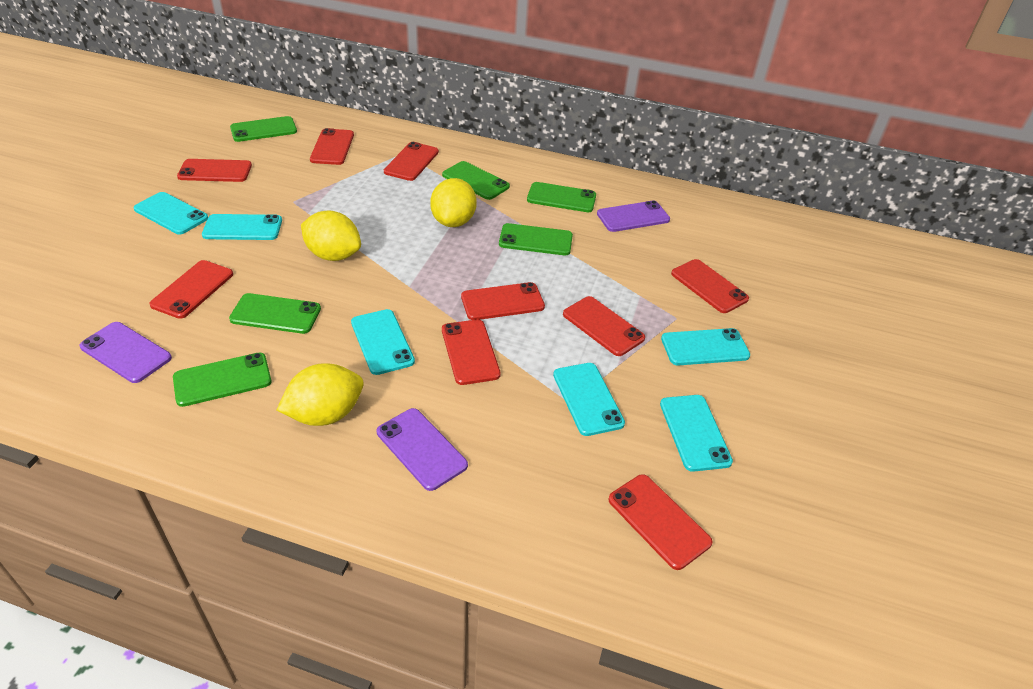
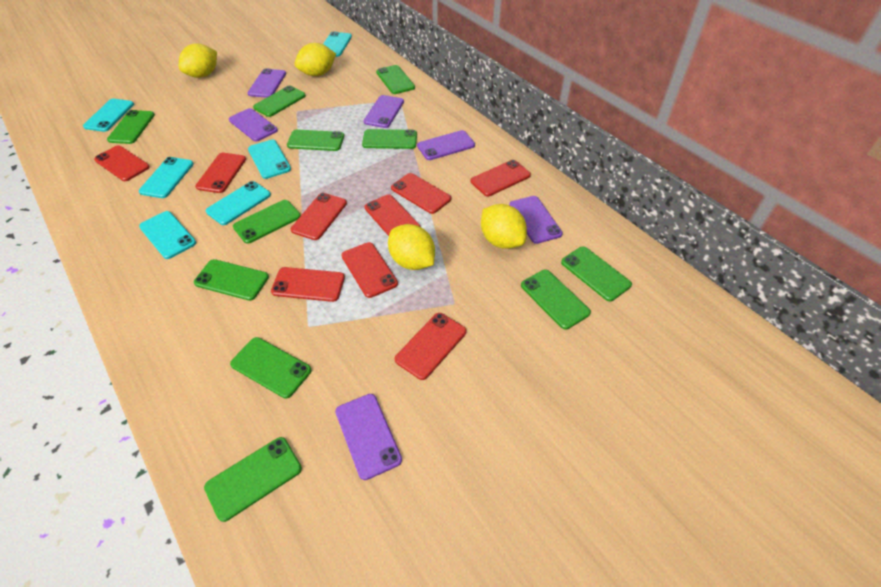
green phone: 6 -> 11
purple phone: 3 -> 6
yellow lemon: 3 -> 4

